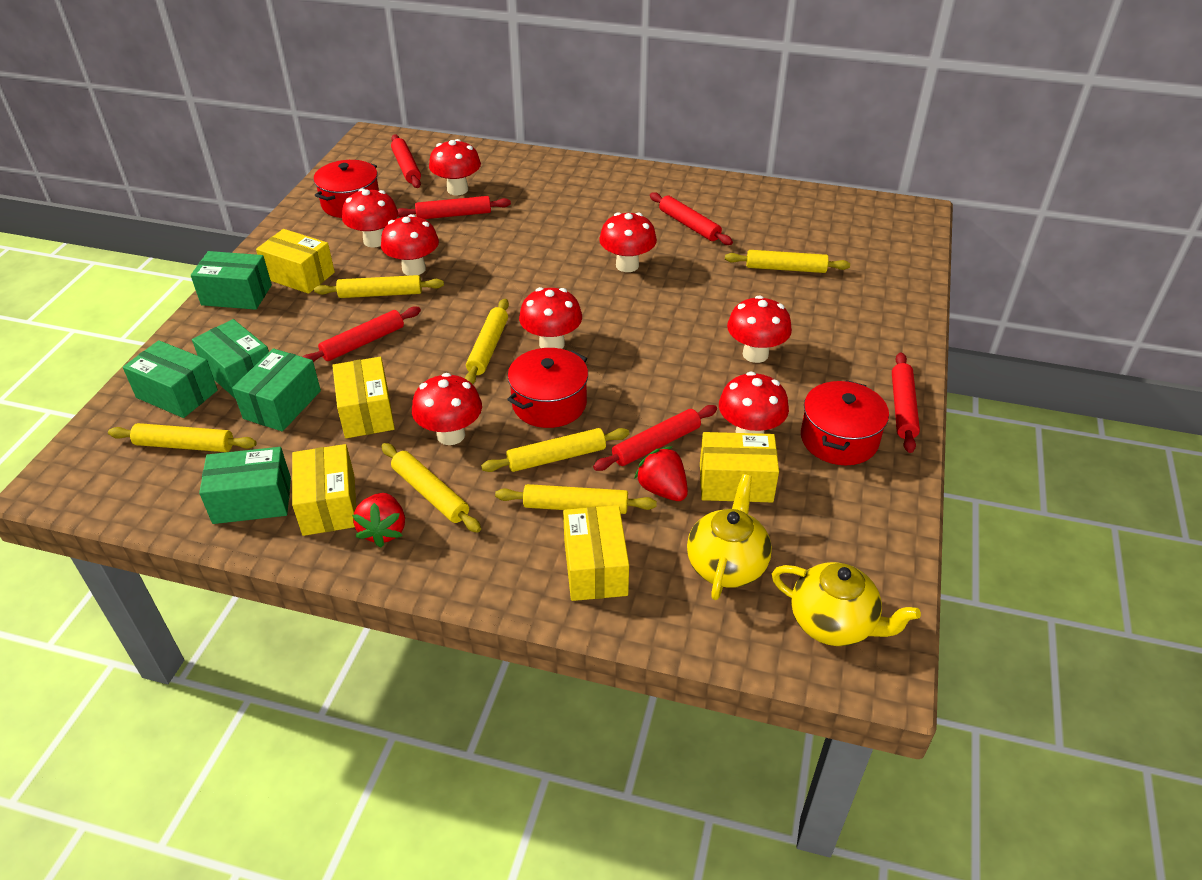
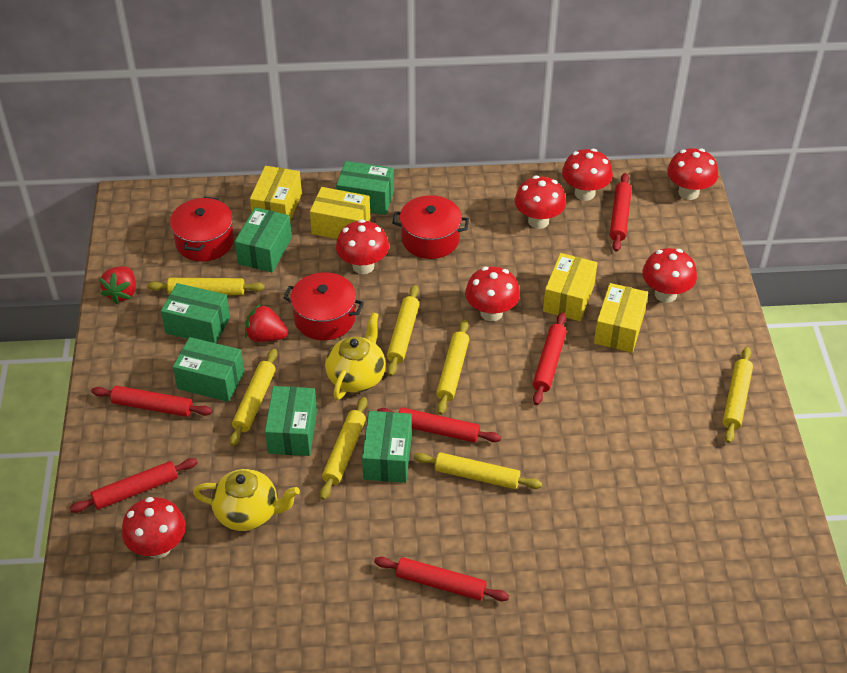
green box: 5 -> 6
red mushroom: 8 -> 7
yellow box: 5 -> 4

